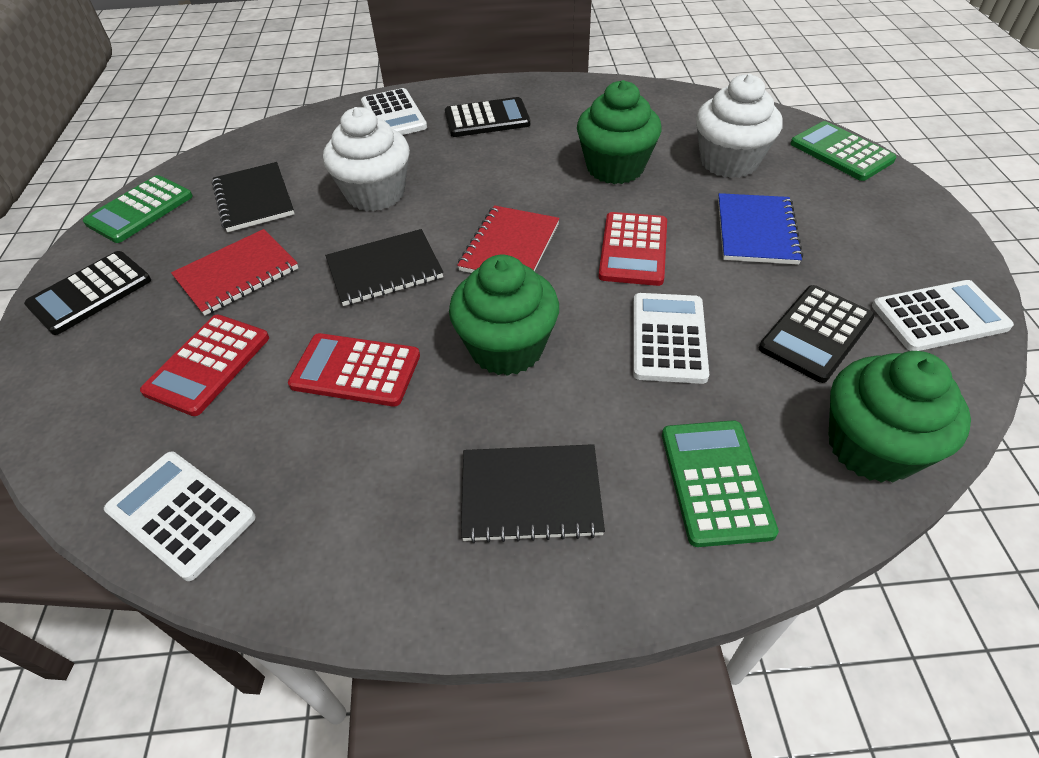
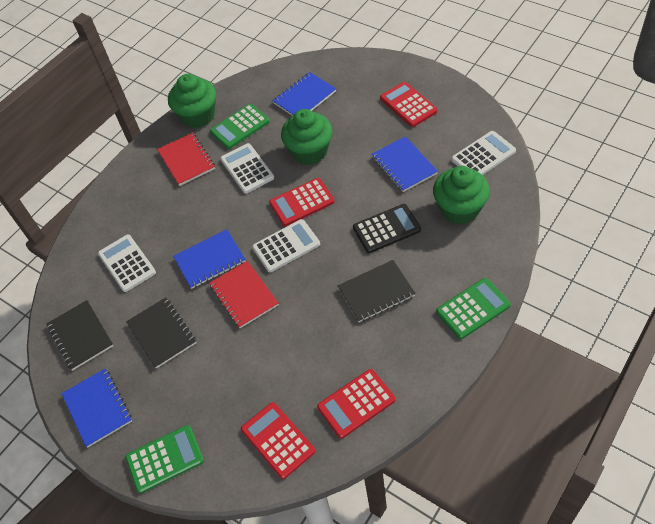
black calculator: 3 -> 1
blue notebook: 1 -> 4
red calculator: 3 -> 4
white cupcake: 2 -> 0

